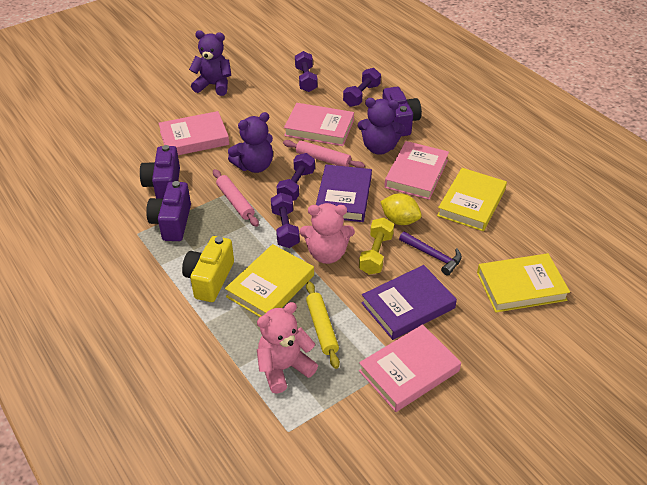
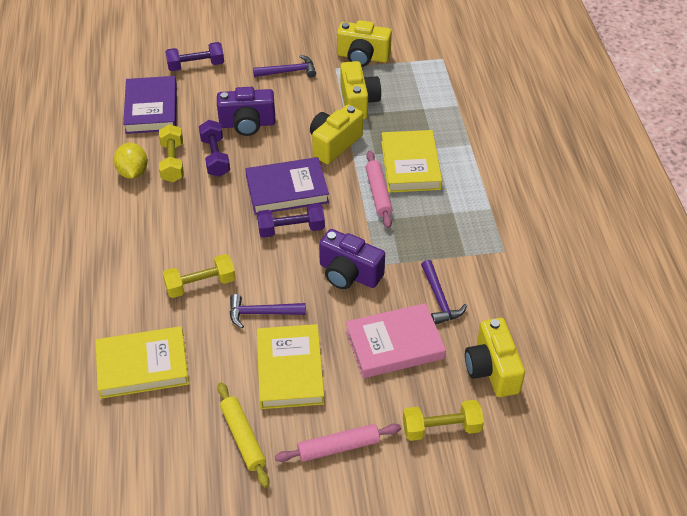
pink book: 4 -> 1
pink teddy bear: 2 -> 0
purple camera: 3 -> 2
purple dumbbell: 4 -> 3
purple hammer: 1 -> 3
purple teddy bear: 3 -> 0
yellow camera: 1 -> 4
yellow dumbbell: 1 -> 3

